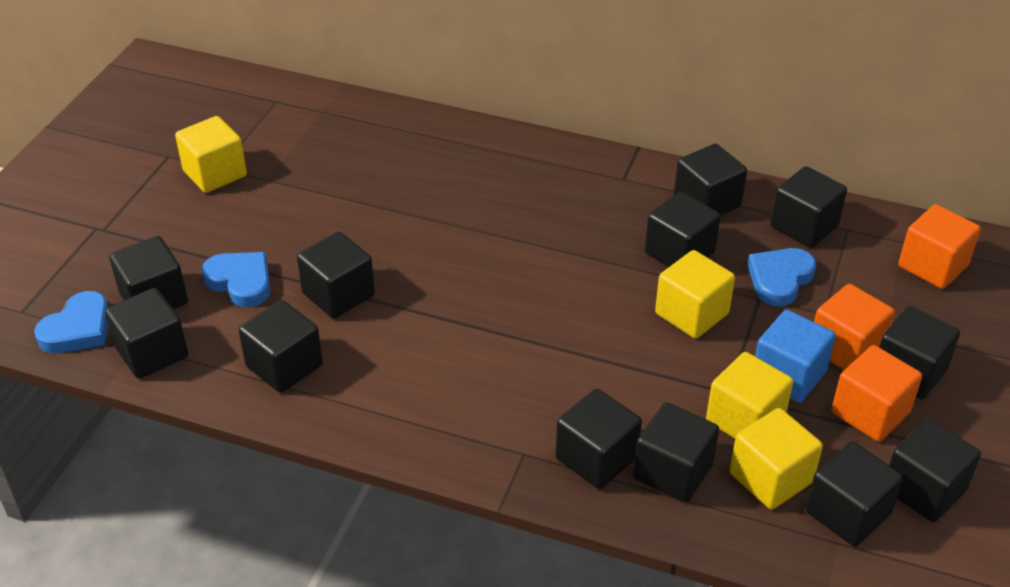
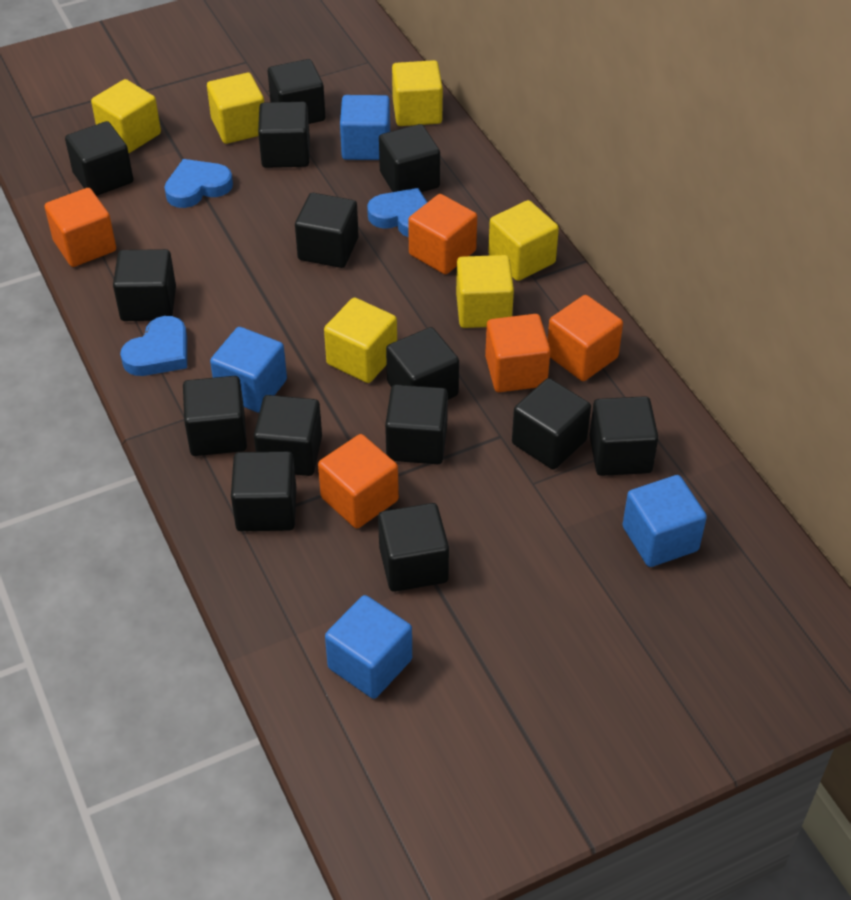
black cube: 12 -> 14
blue cube: 1 -> 4
orange cube: 3 -> 5
yellow cube: 4 -> 6

